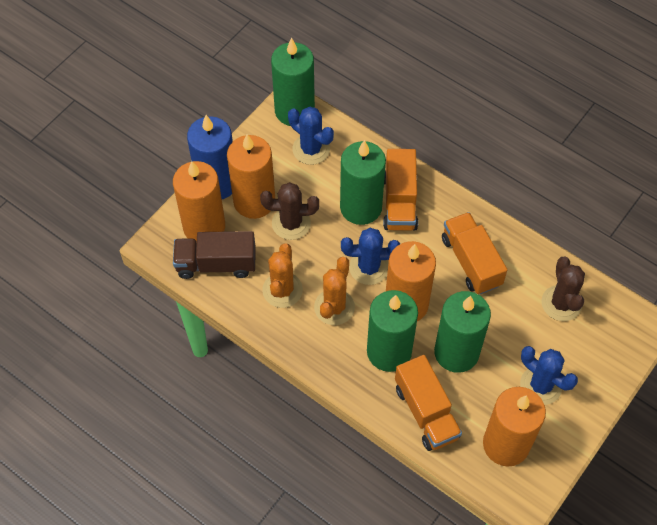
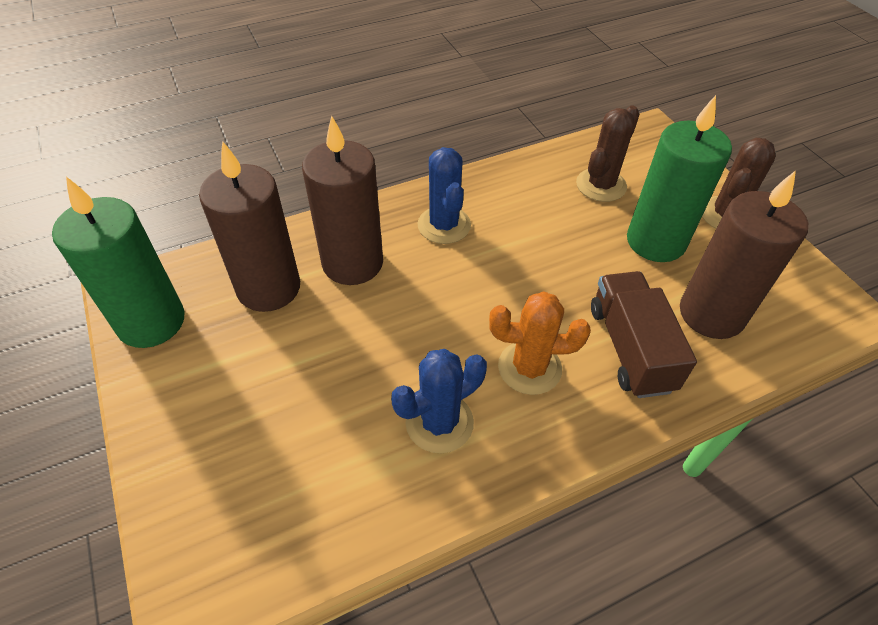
blue cactus: 3 -> 2
blue candle: 1 -> 0
brown candle: 0 -> 3
green candle: 4 -> 2
orange cactus: 2 -> 1
orange candle: 4 -> 0
orange truck: 3 -> 0

